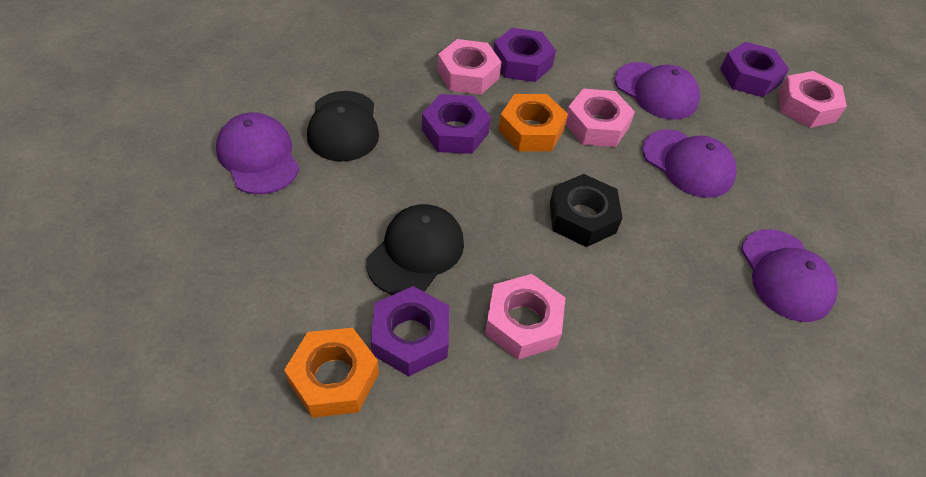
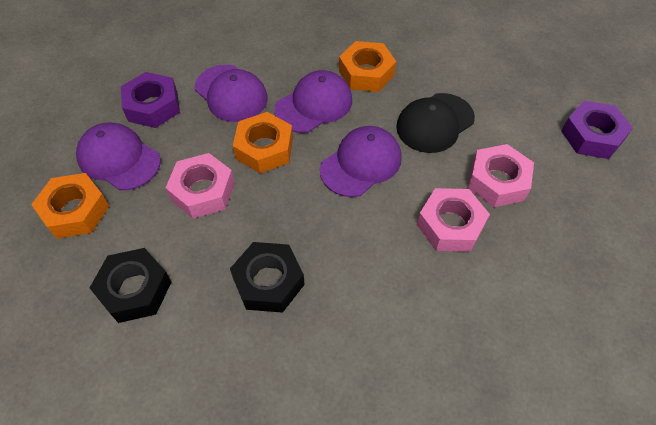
black cap: 2 -> 1
black nut: 1 -> 2
orange nut: 2 -> 3
pink nut: 4 -> 3
purple nut: 4 -> 2

